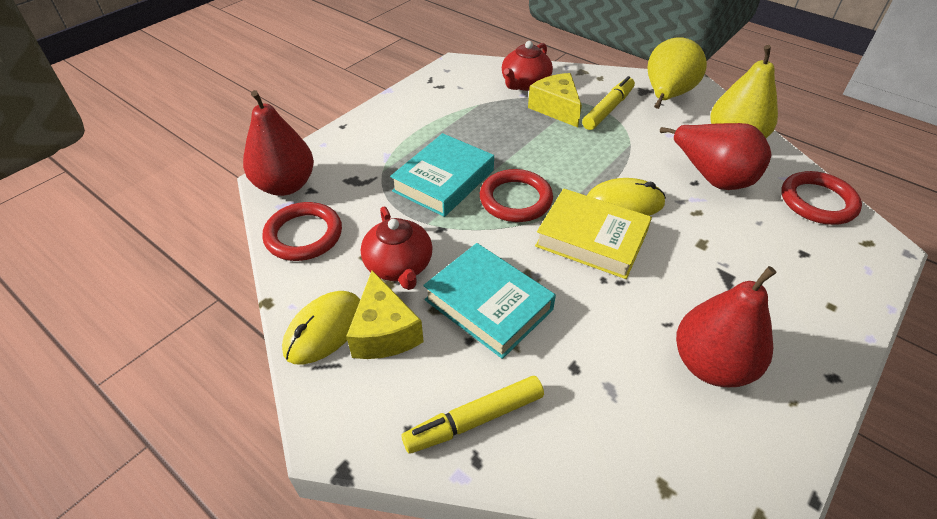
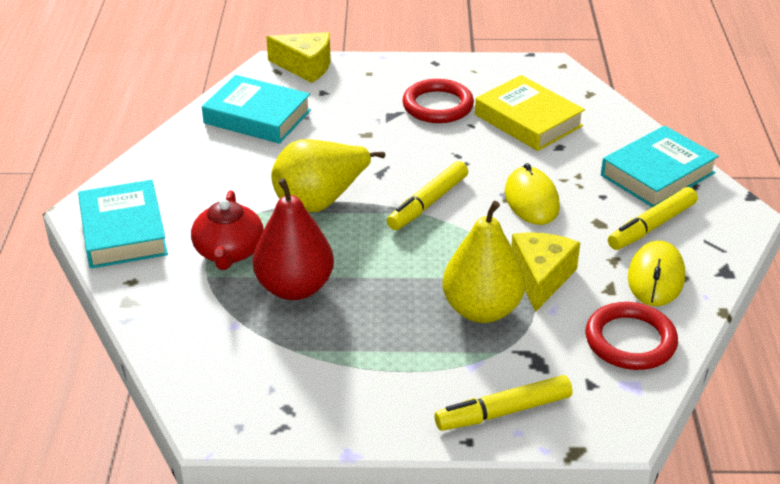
red pear: 3 -> 1
red ring: 3 -> 2
red teapot: 2 -> 1
turquoise book: 2 -> 3
yellow marker: 2 -> 3

